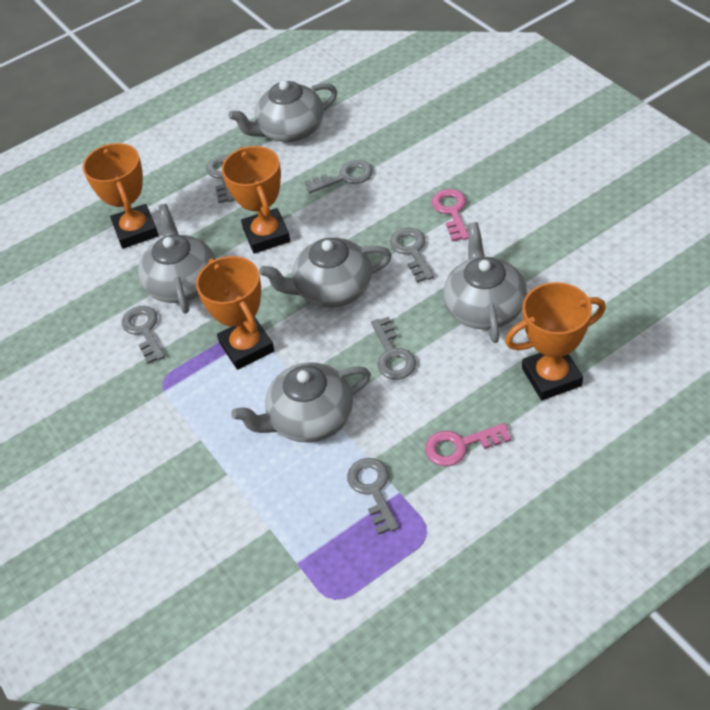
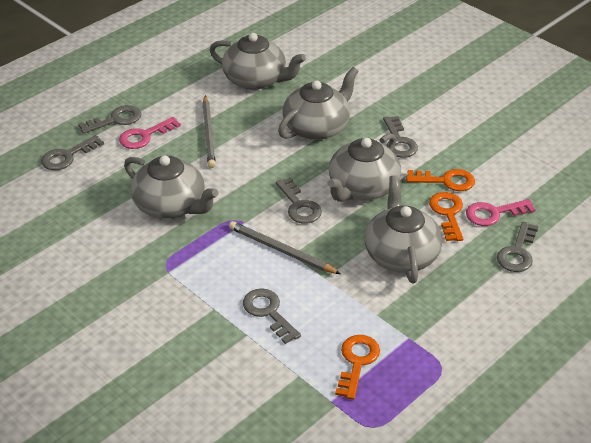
grey pencil: 0 -> 2
orange key: 0 -> 3
orange trophy: 4 -> 0

